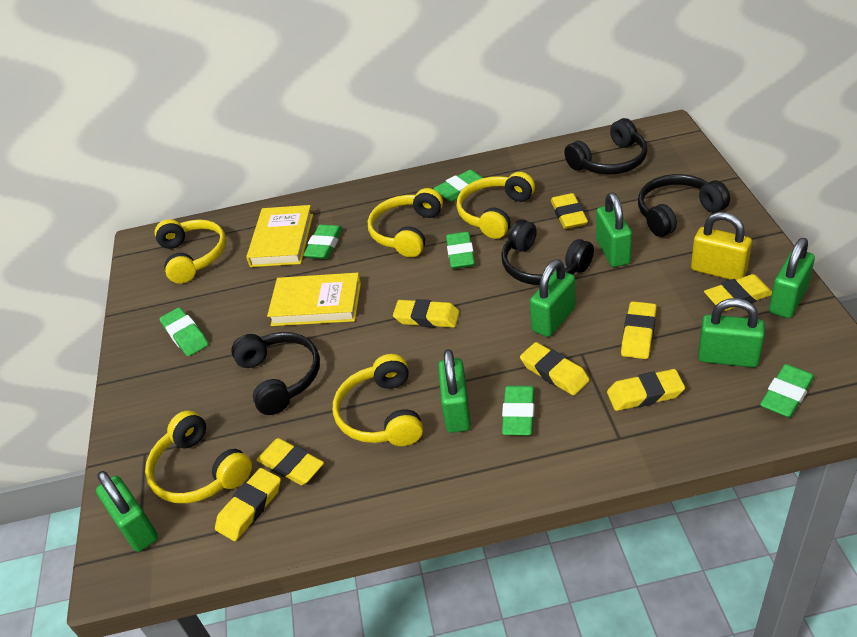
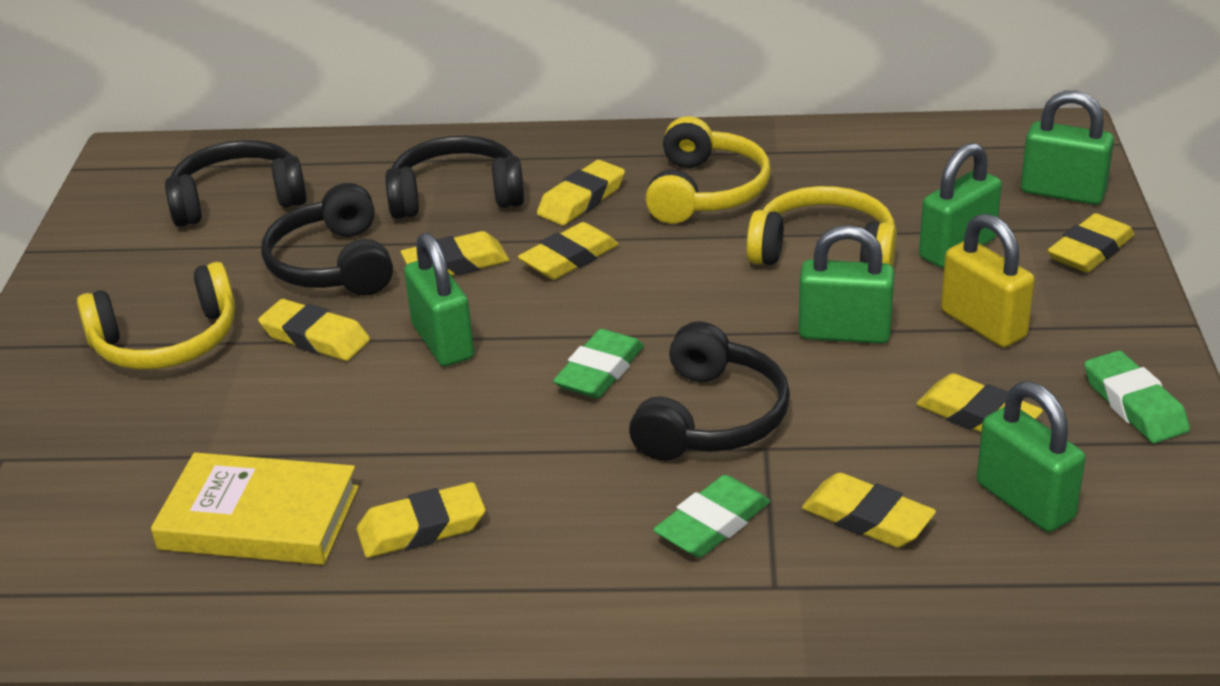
green eraser: 6 -> 3
green padlock: 6 -> 5
yellow book: 2 -> 1
yellow headphones: 5 -> 3

